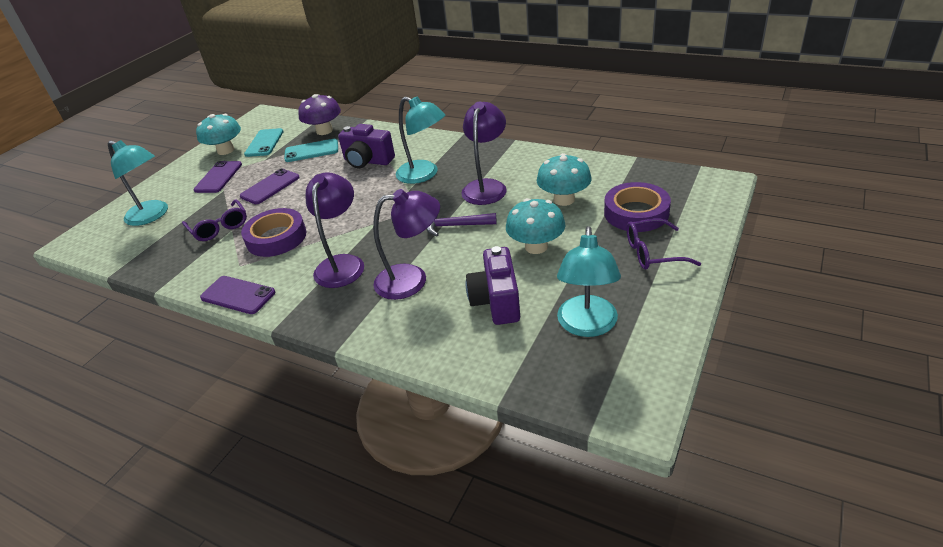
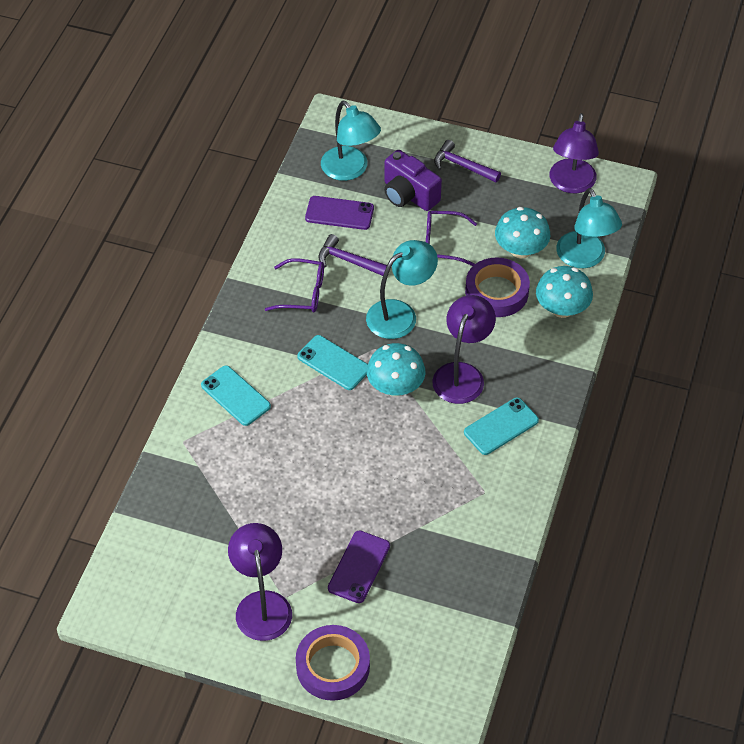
purple camera: 2 -> 1
purple hammer: 1 -> 2
purple mushroom: 1 -> 0
purple phone: 3 -> 2
turquoise phone: 2 -> 3

